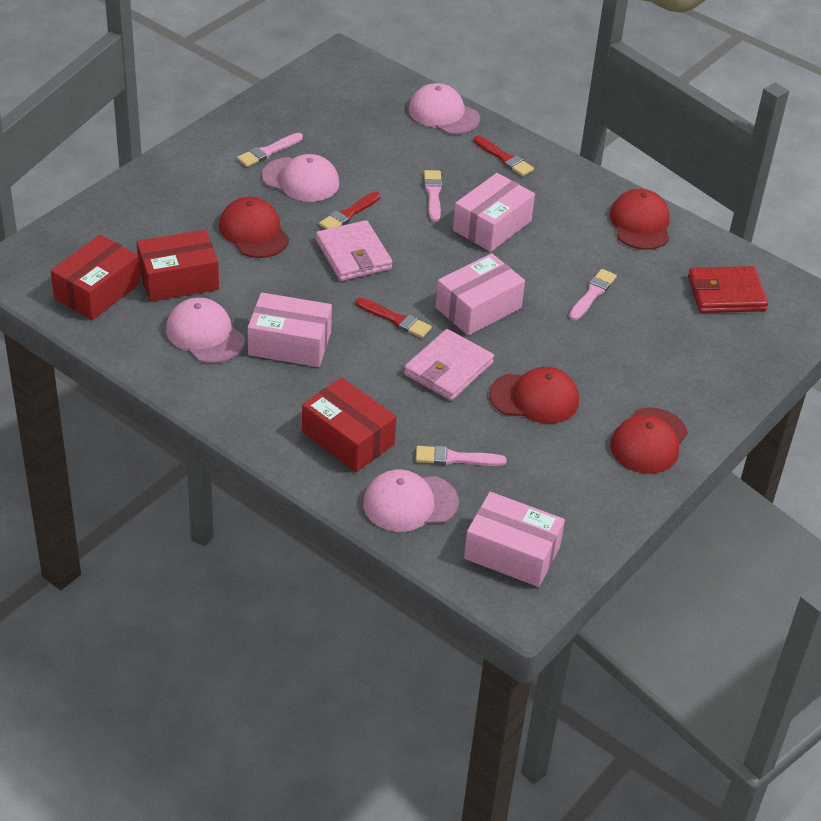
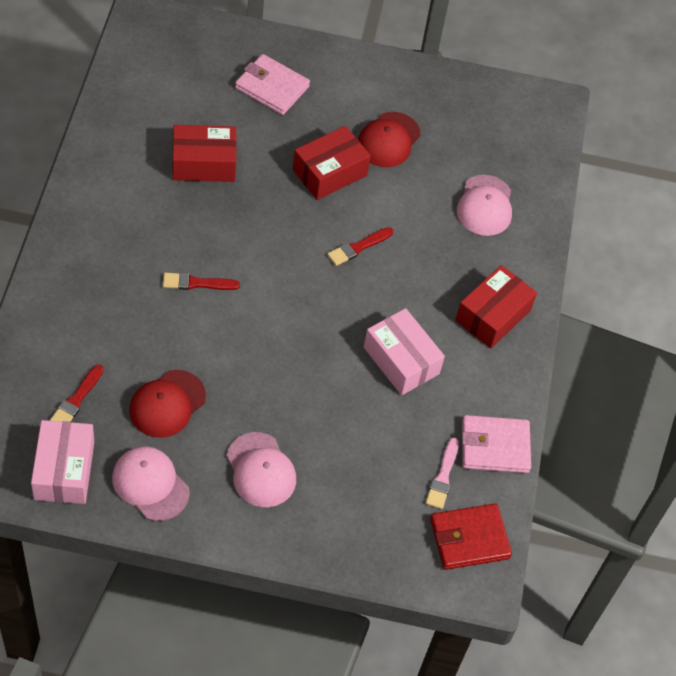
pink box: 4 -> 2
pink brush: 4 -> 1
pink cap: 4 -> 3
red cap: 4 -> 2

